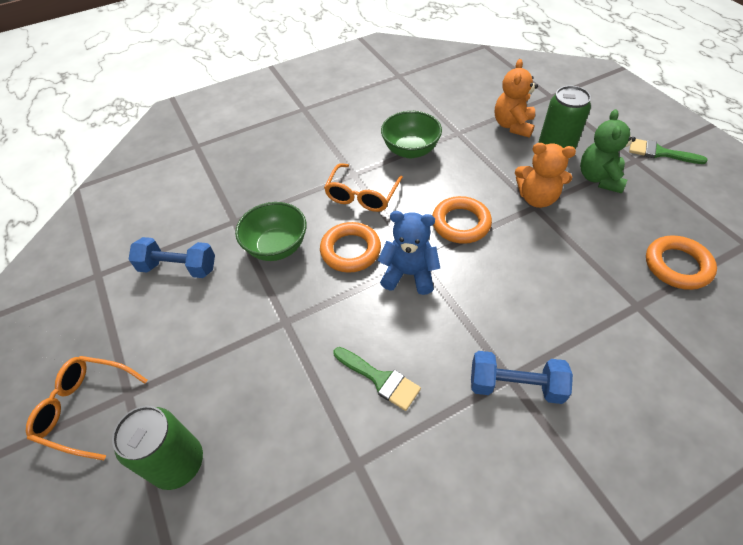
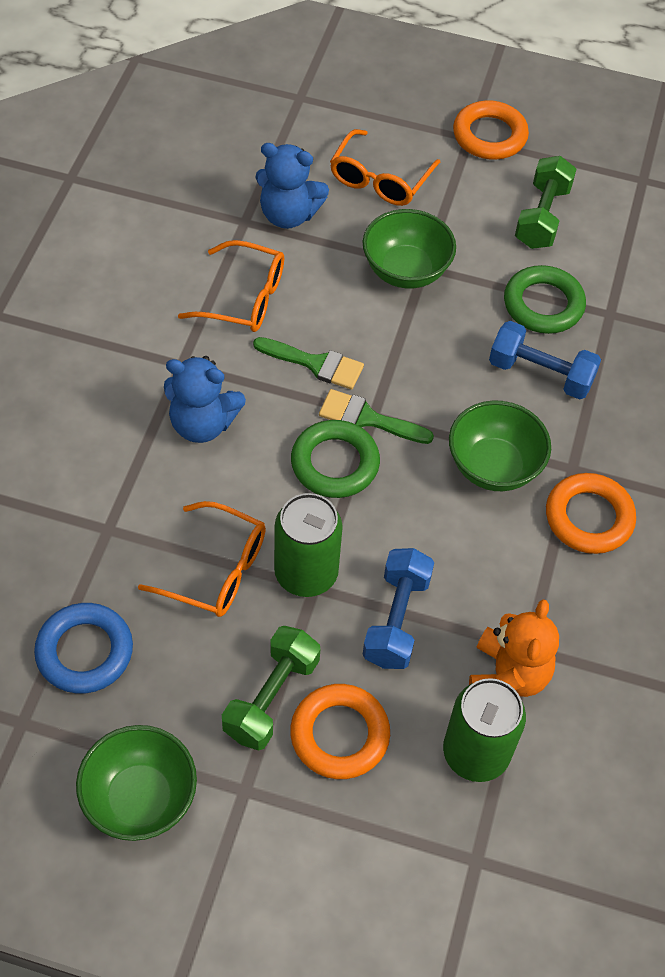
blue ring: 0 -> 1
blue teddy bear: 1 -> 2
green bowl: 2 -> 3
green dumbbell: 0 -> 2
green ring: 0 -> 2
green teddy bear: 1 -> 0
orange glasses: 2 -> 3
orange teddy bear: 2 -> 1

